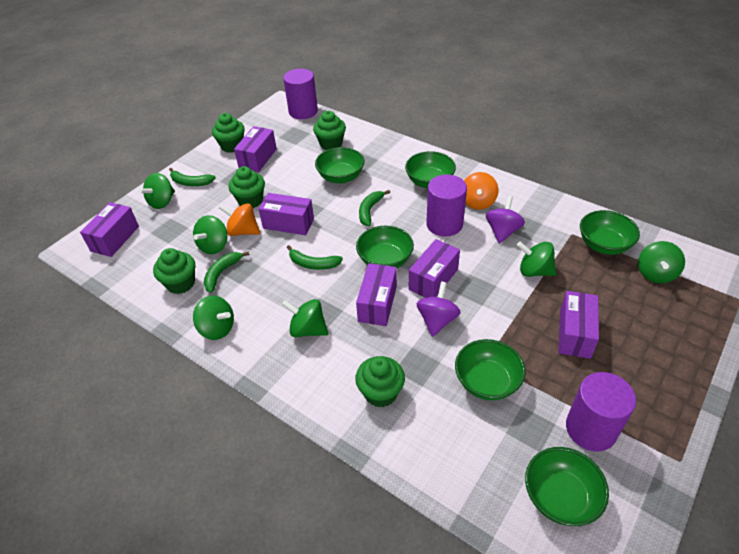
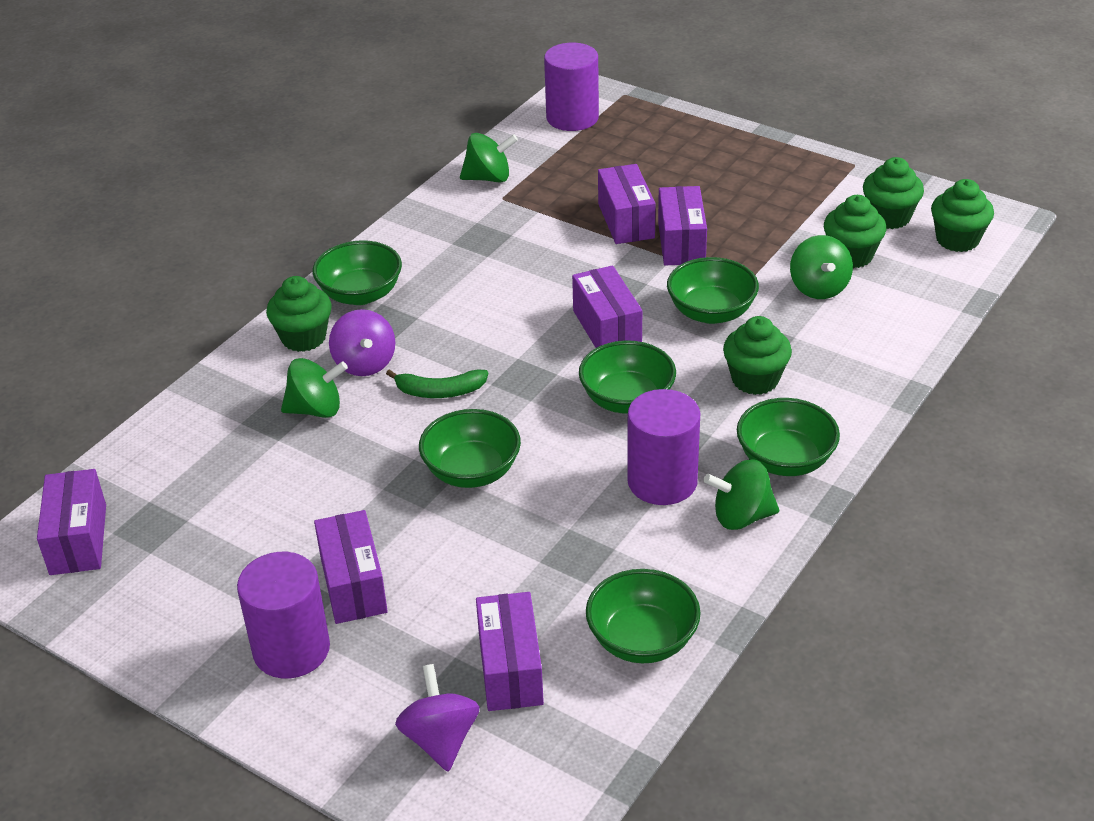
green banana: 4 -> 1
green spinning top: 6 -> 4
orange spinning top: 2 -> 0

